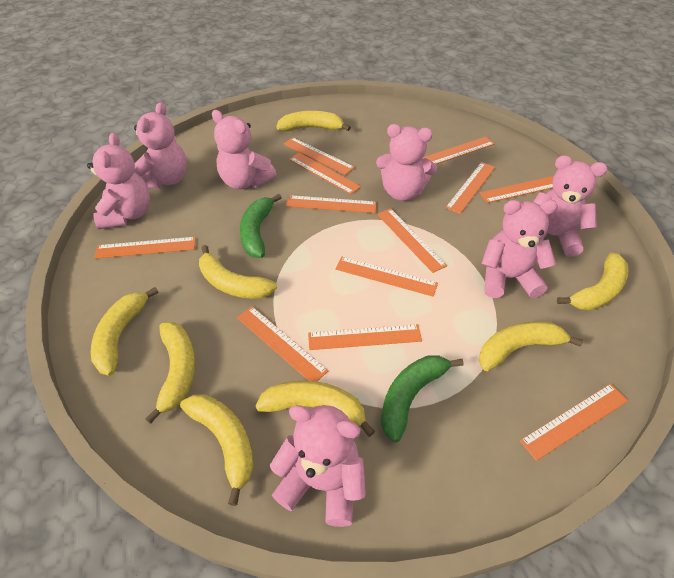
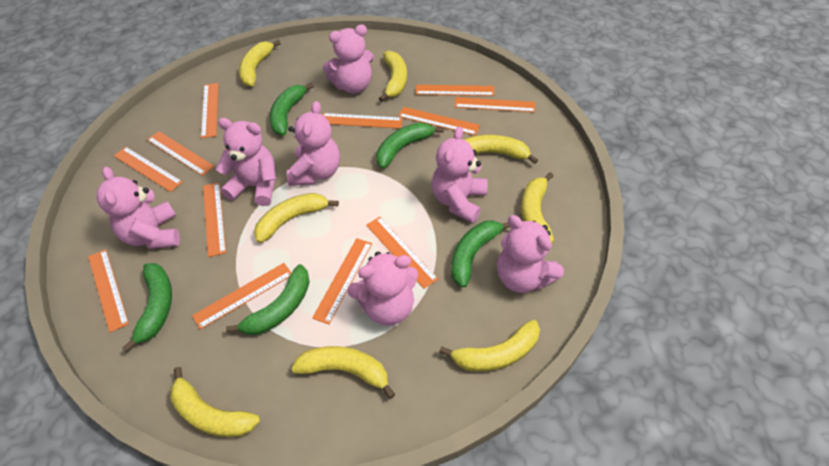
green banana: 2 -> 5

